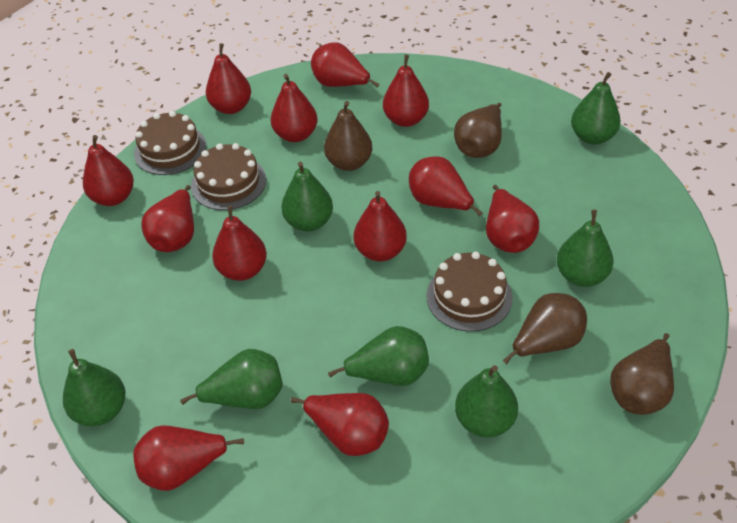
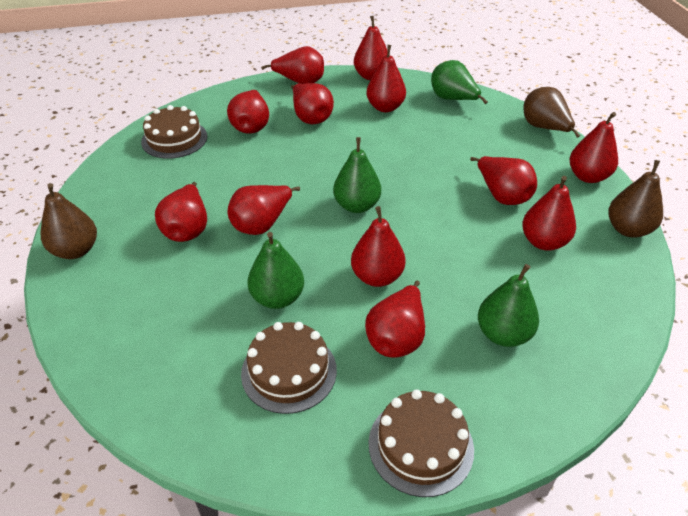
brown pear: 4 -> 3
green pear: 7 -> 4

